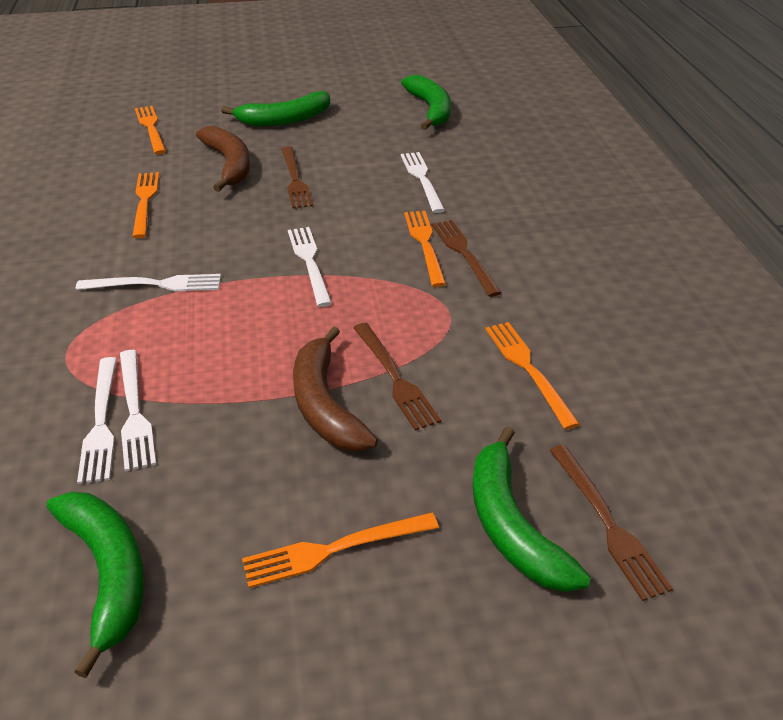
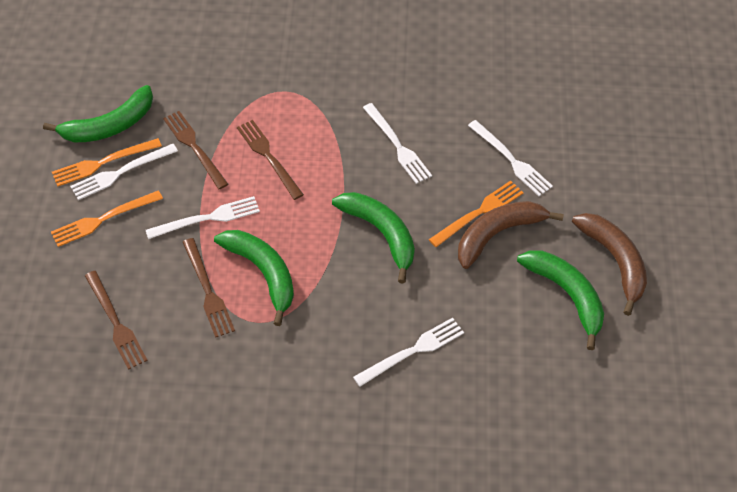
orange fork: 5 -> 3

